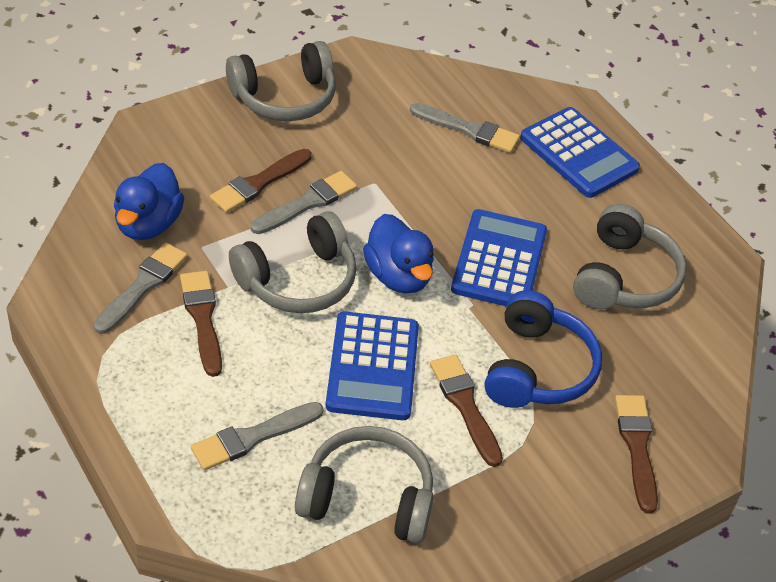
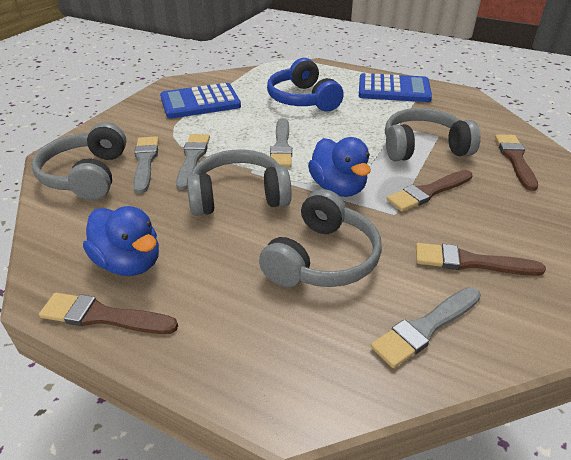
blue calculator: 3 -> 2

